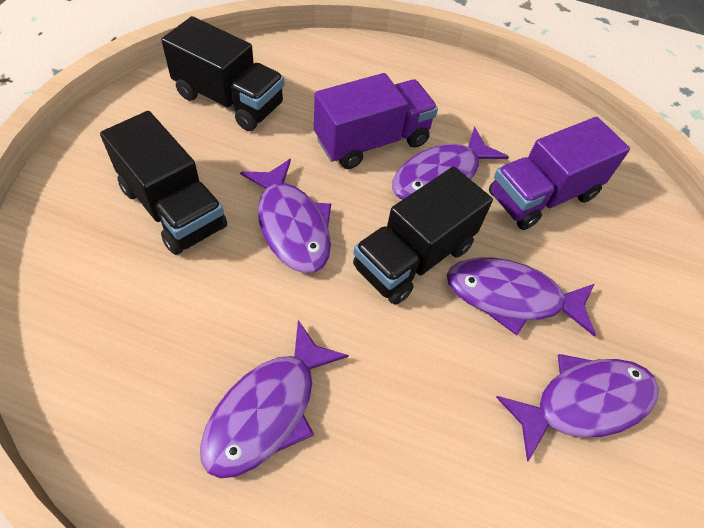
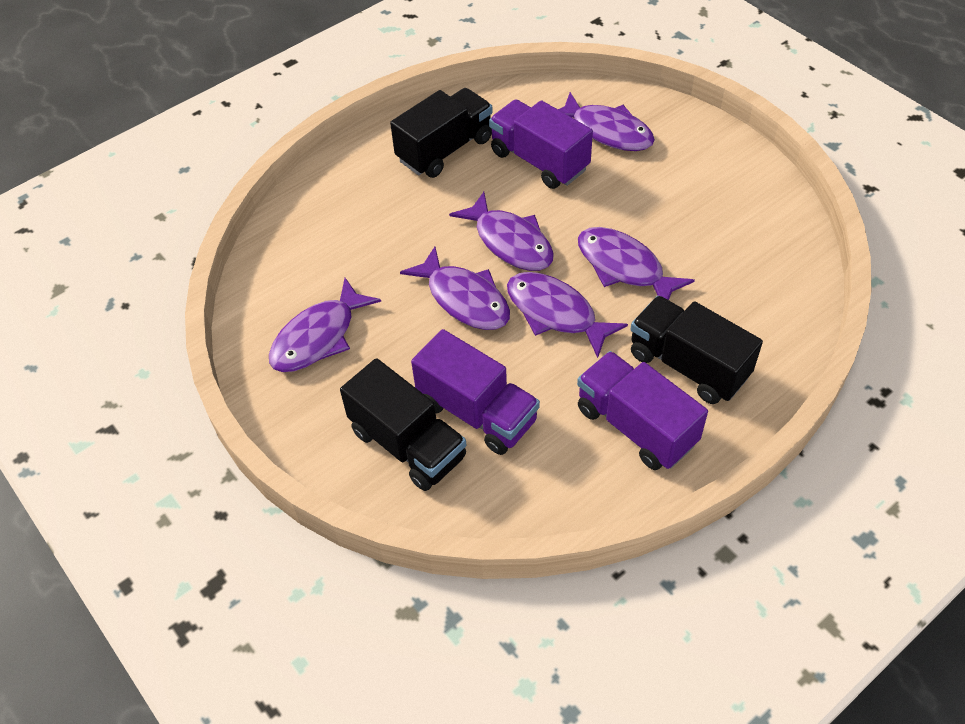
purple fish: 5 -> 6
purple truck: 2 -> 3

